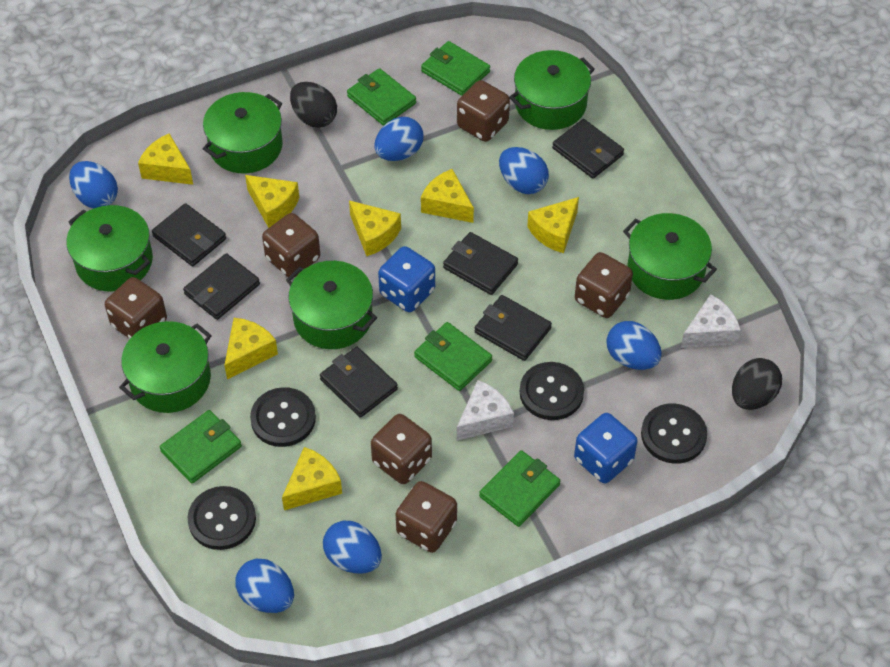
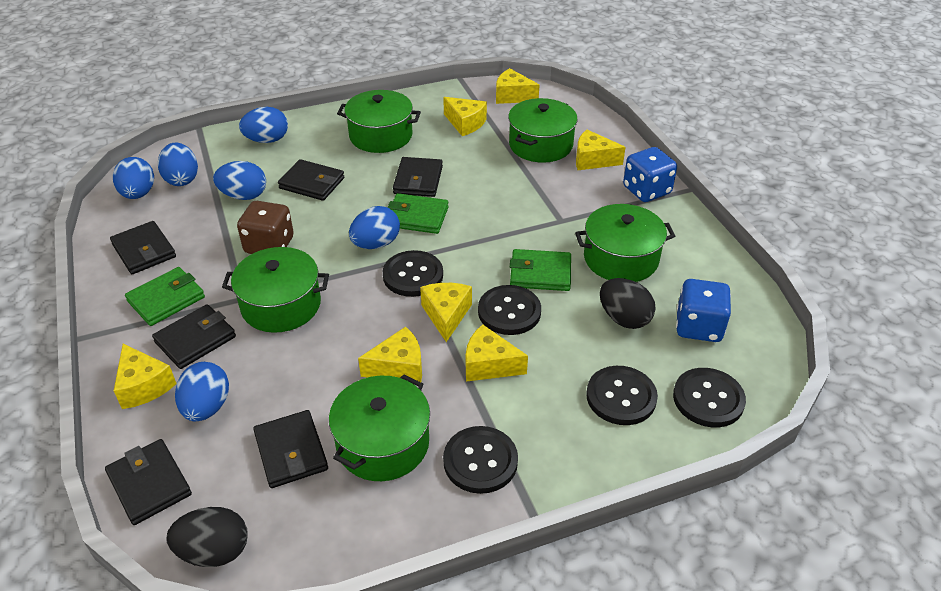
black button: 4 -> 5
brown dice: 6 -> 1
green pot: 6 -> 5
green wallet: 5 -> 3
white cheese: 2 -> 0

